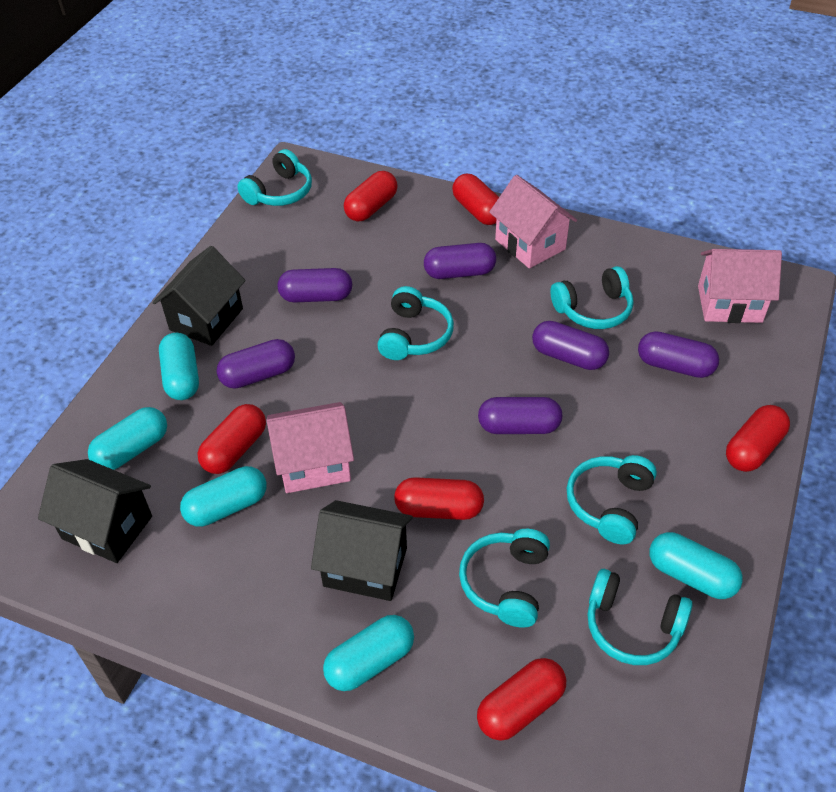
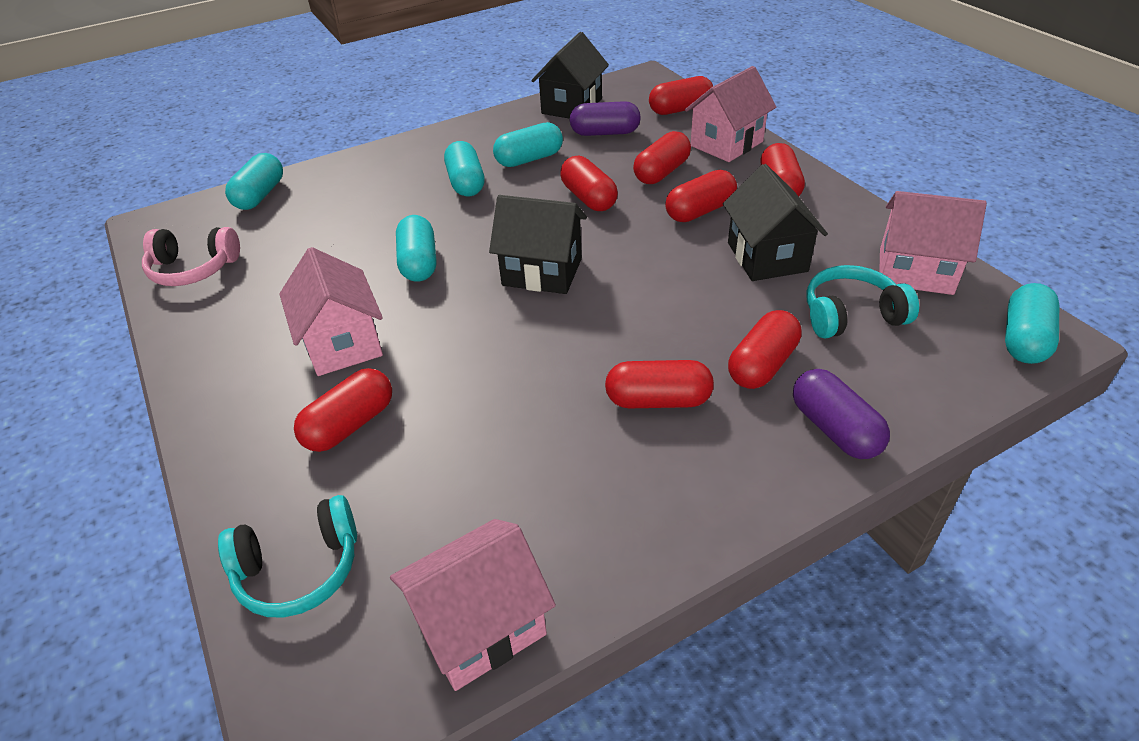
pink headphones: 0 -> 1
pink house: 3 -> 4
purple capsule: 6 -> 2
red capsule: 6 -> 8
turquoise headphones: 6 -> 2

